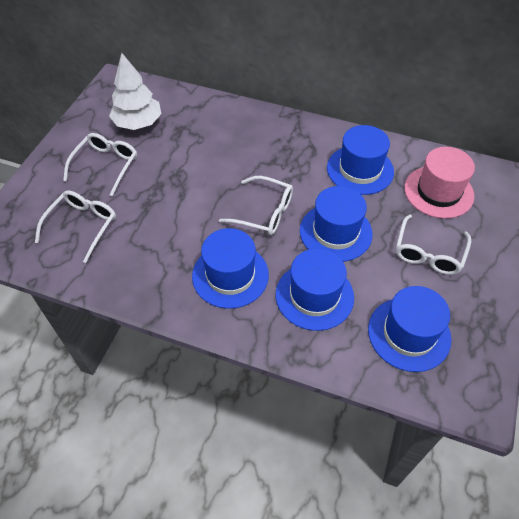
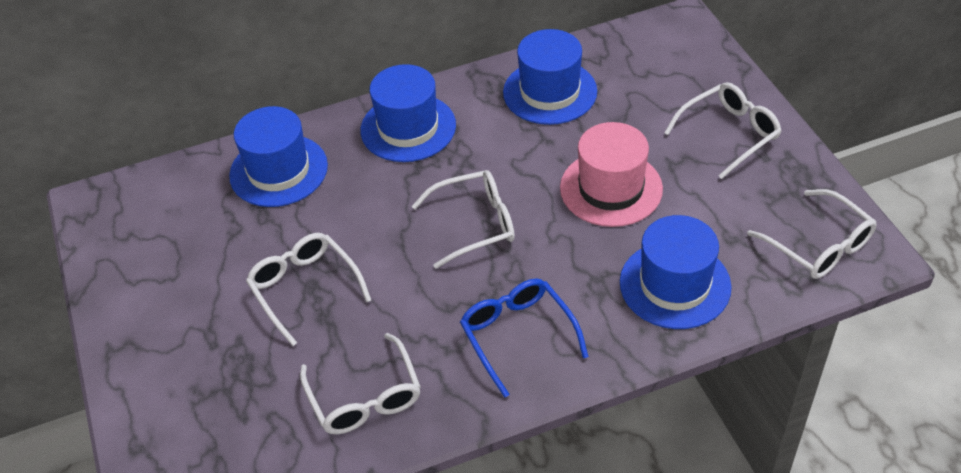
blue glasses: 0 -> 1
blue hat: 5 -> 4
white glasses: 4 -> 5
white tree: 1 -> 0

